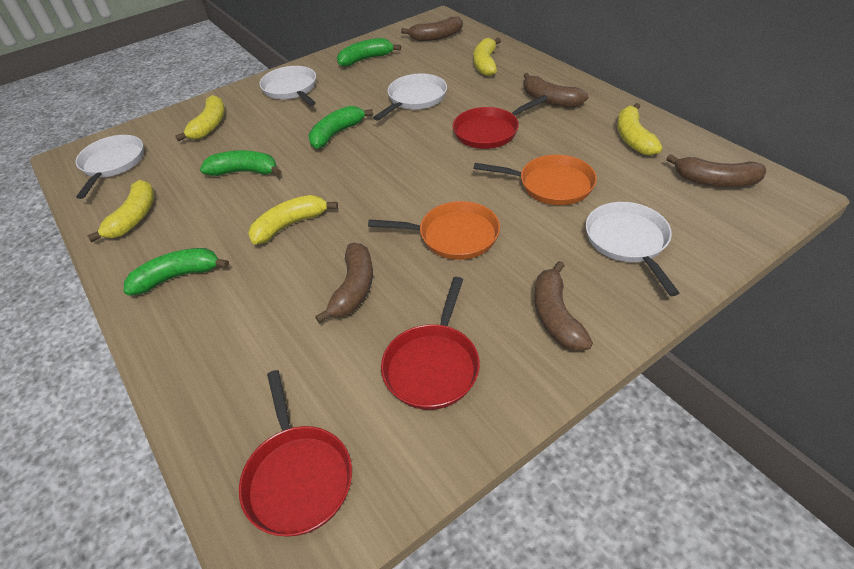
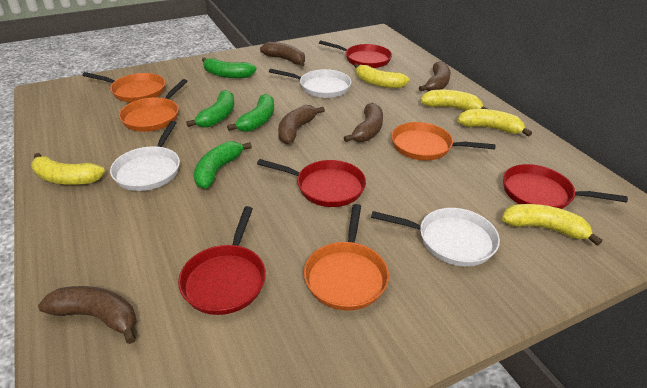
orange pan: 2 -> 4
red pan: 3 -> 4
white pan: 4 -> 3

